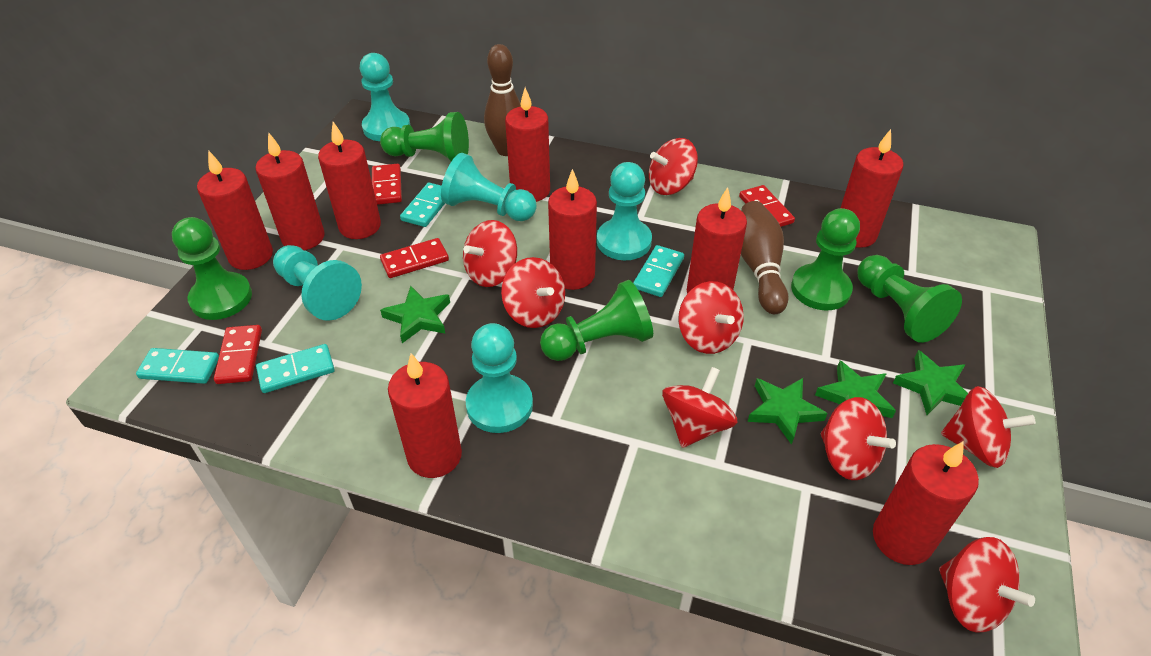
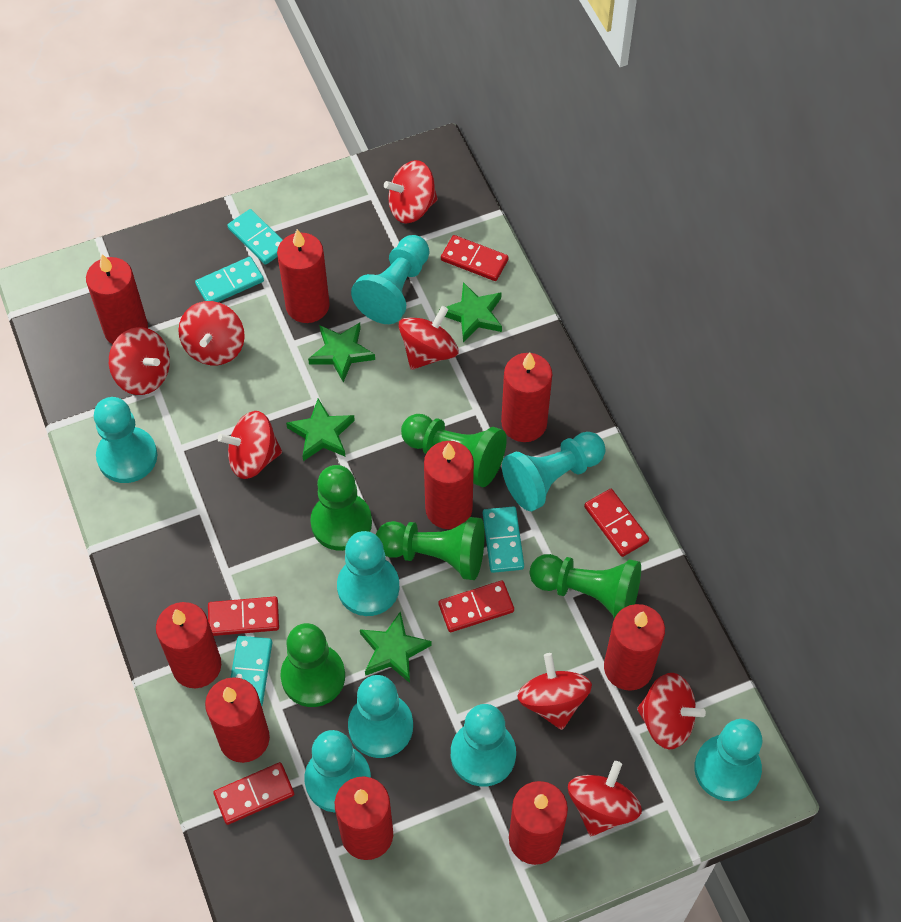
brown bowling pin: 2 -> 0
red domino: 4 -> 5
turquoise pawn: 5 -> 8

